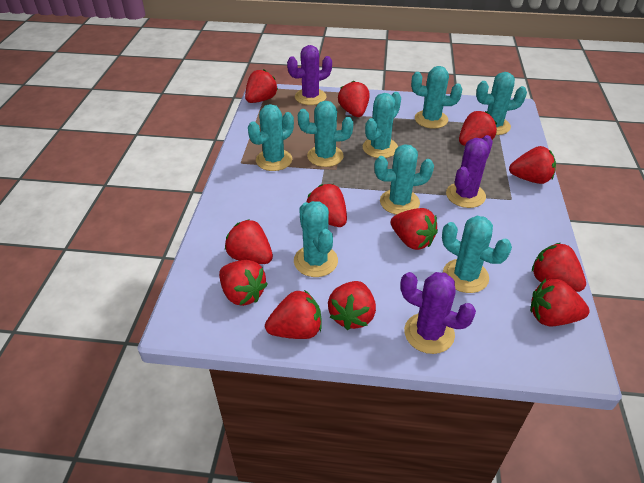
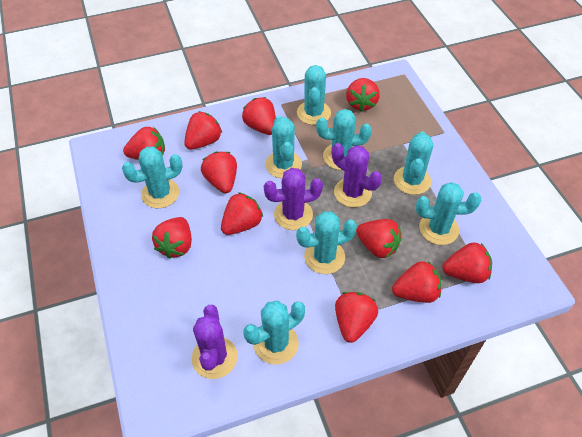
red strawberry: 12 -> 11

